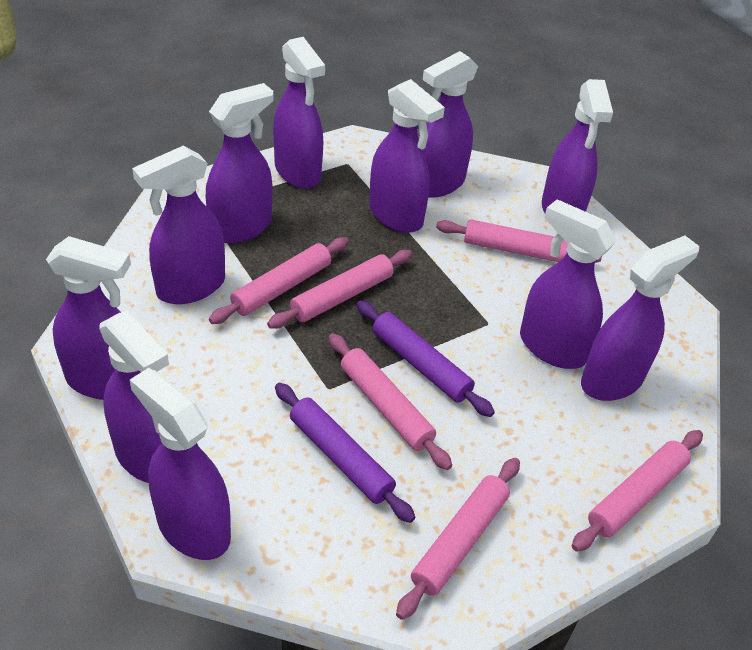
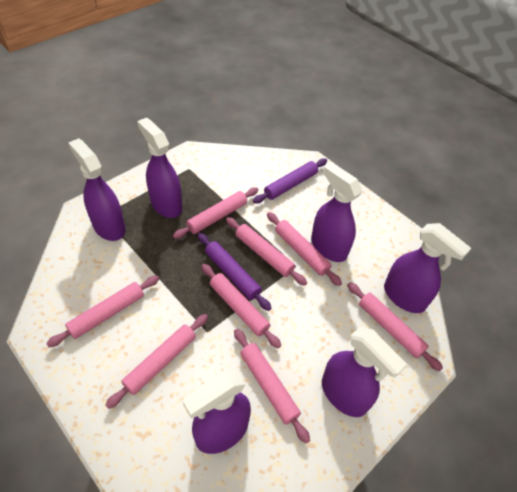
pink rolling pin: 6 -> 8
purple spray bottle: 11 -> 6

